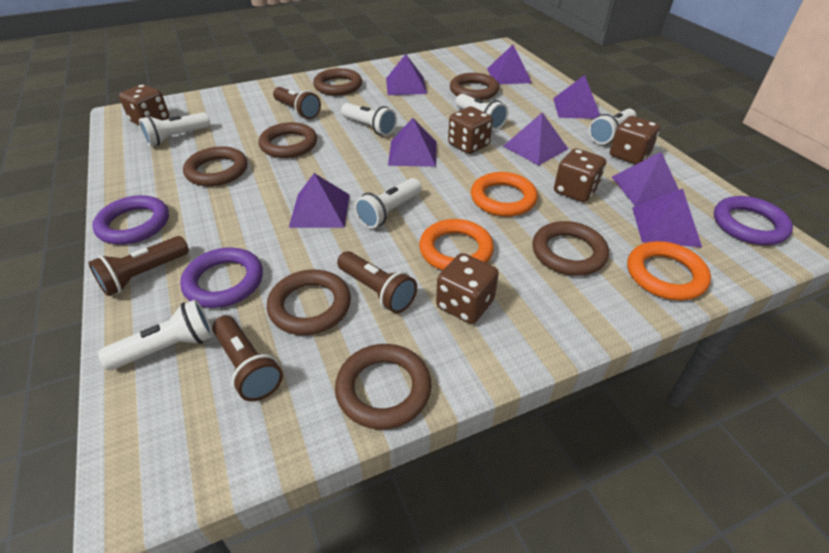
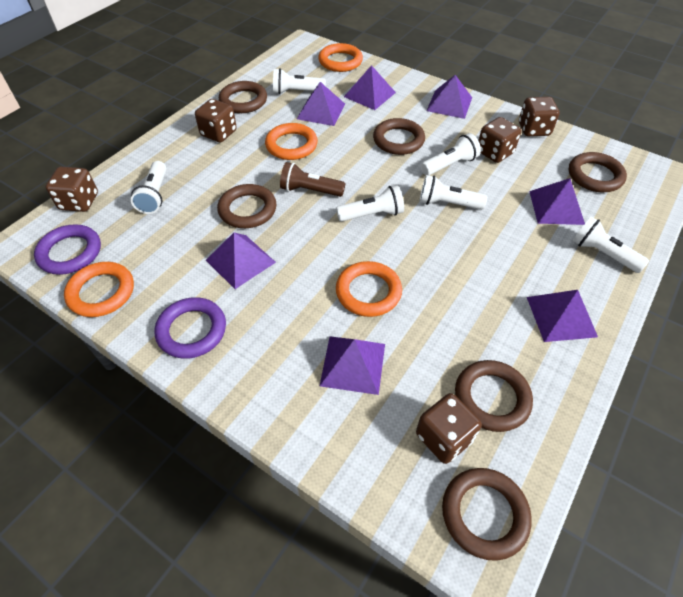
brown flashlight: 4 -> 1
brown ring: 7 -> 6
orange ring: 3 -> 4
purple pyramid: 8 -> 7
purple ring: 3 -> 2

